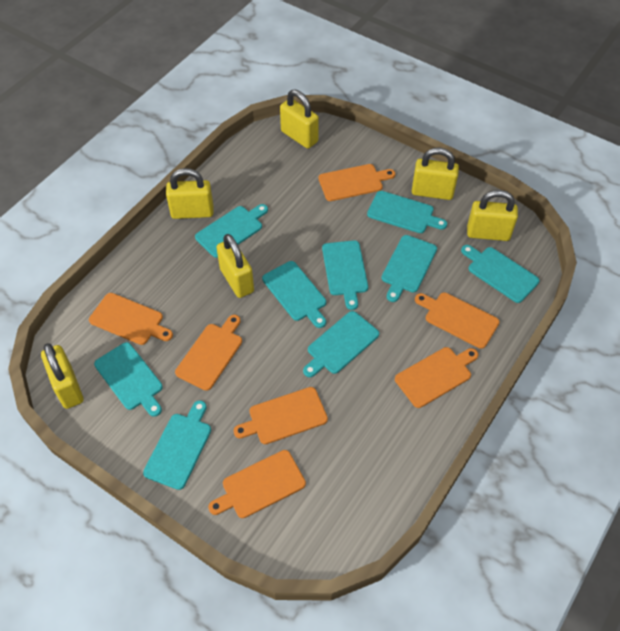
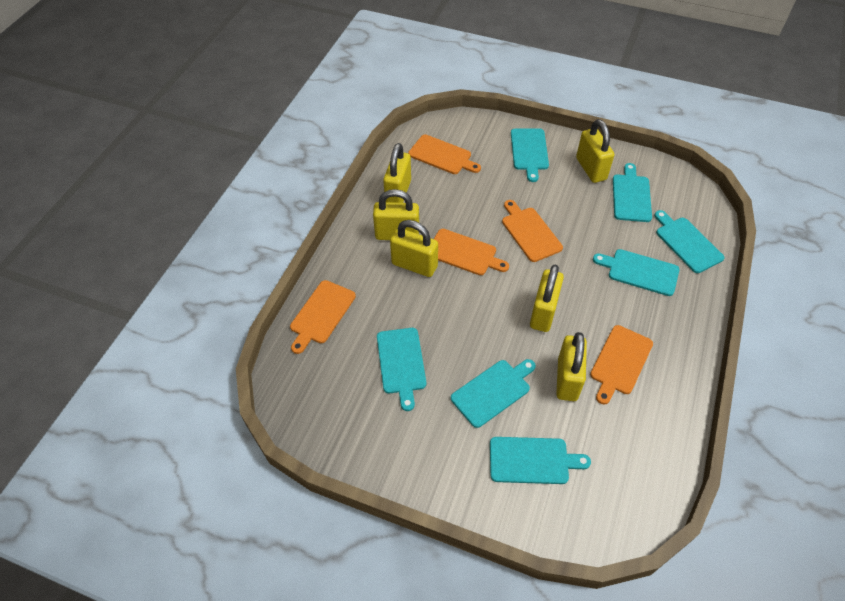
orange cutting board: 7 -> 5
turquoise cutting board: 9 -> 7

